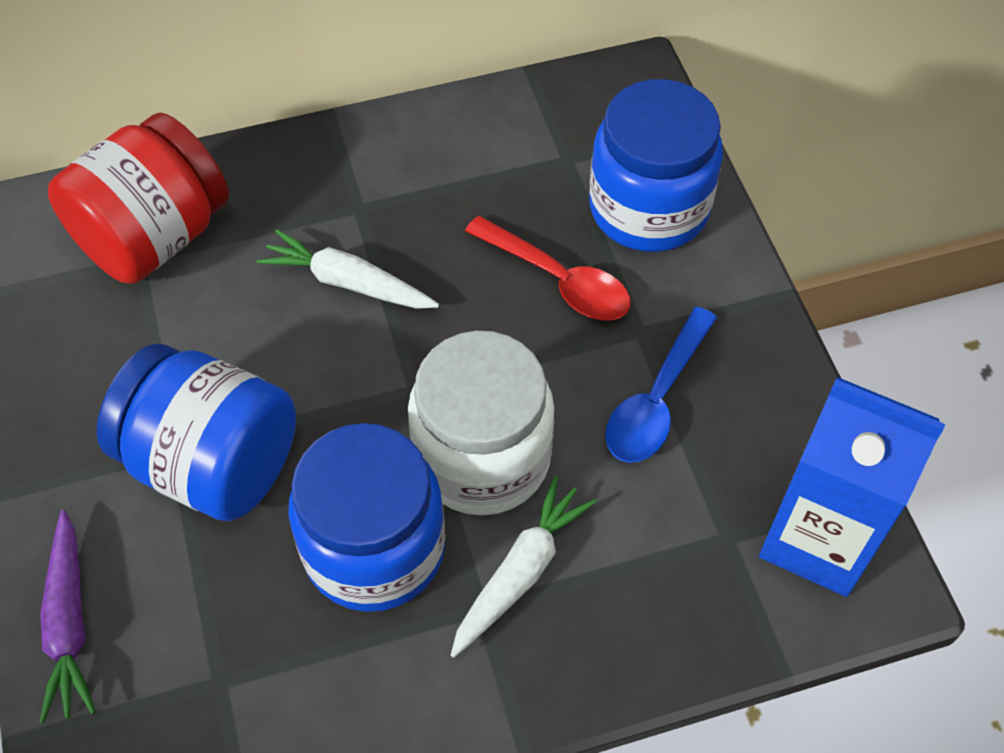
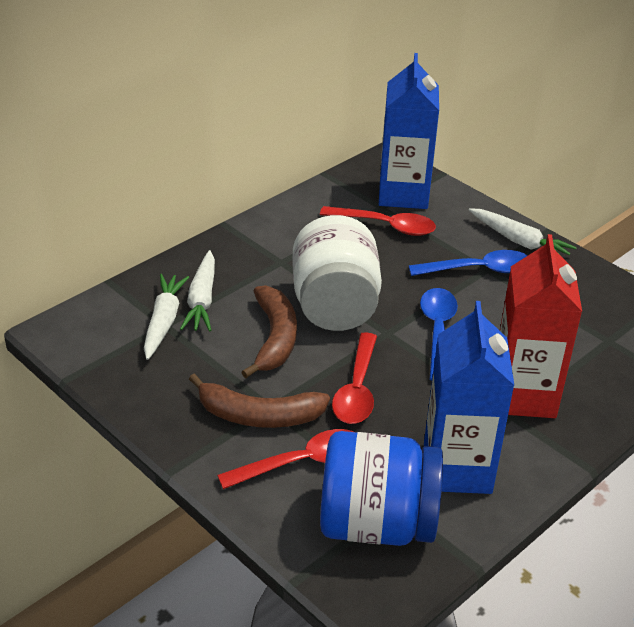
blue carton: 1 -> 2
blue jar: 3 -> 1
blue spoon: 1 -> 2
brown banana: 0 -> 2
purple carrot: 1 -> 0
red carton: 0 -> 1
red jar: 1 -> 0
red spoon: 1 -> 3
white carrot: 2 -> 3

